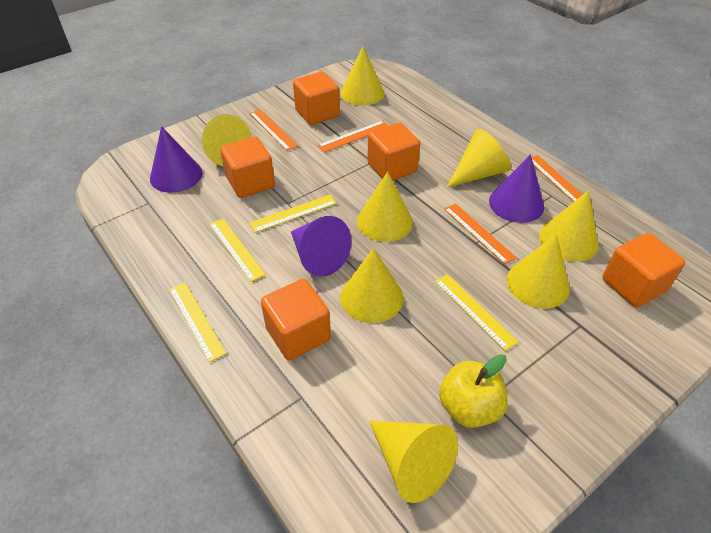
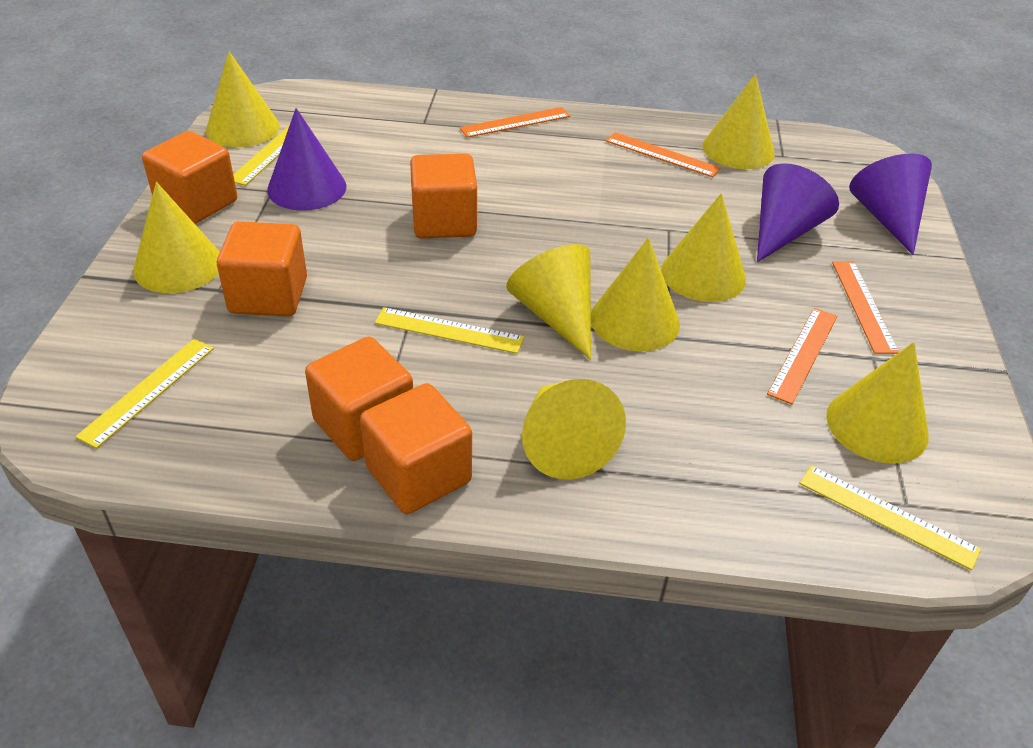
yellow apple: 1 -> 0

